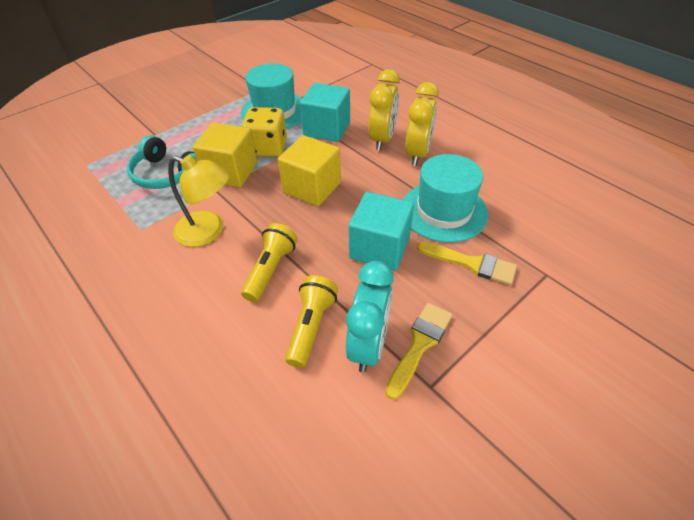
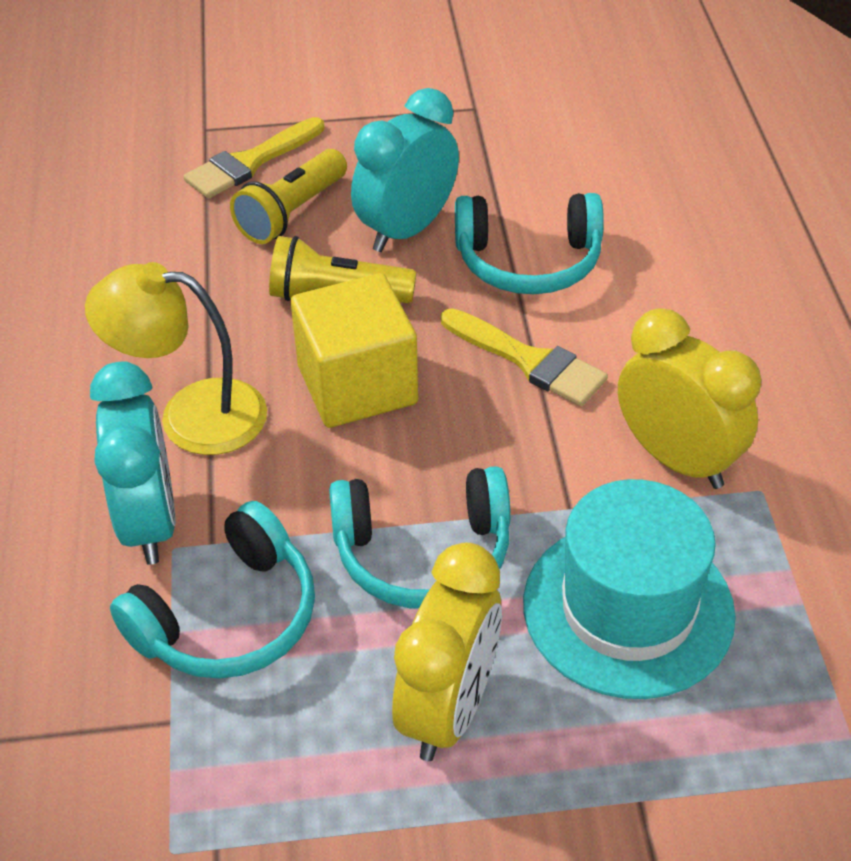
turquoise clock: 1 -> 2
turquoise cube: 2 -> 0
turquoise hat: 2 -> 1
turquoise headphones: 1 -> 3
yellow cube: 2 -> 1
yellow dice: 1 -> 0

